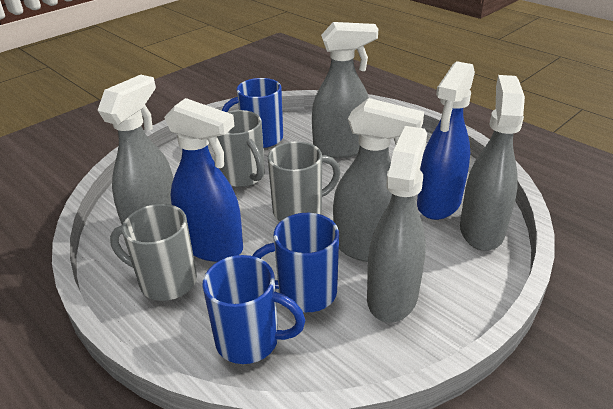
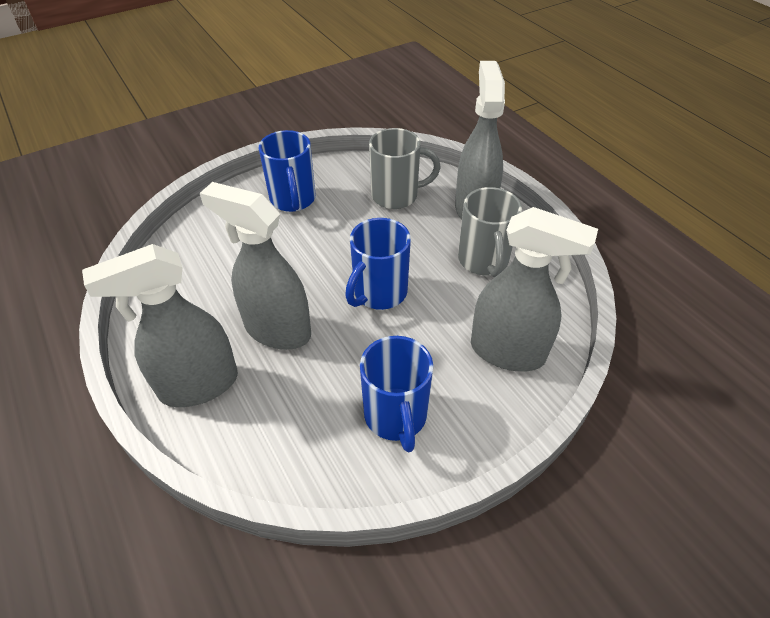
blue spray bottle: 2 -> 0
grey mug: 3 -> 2
grey spray bottle: 5 -> 4

